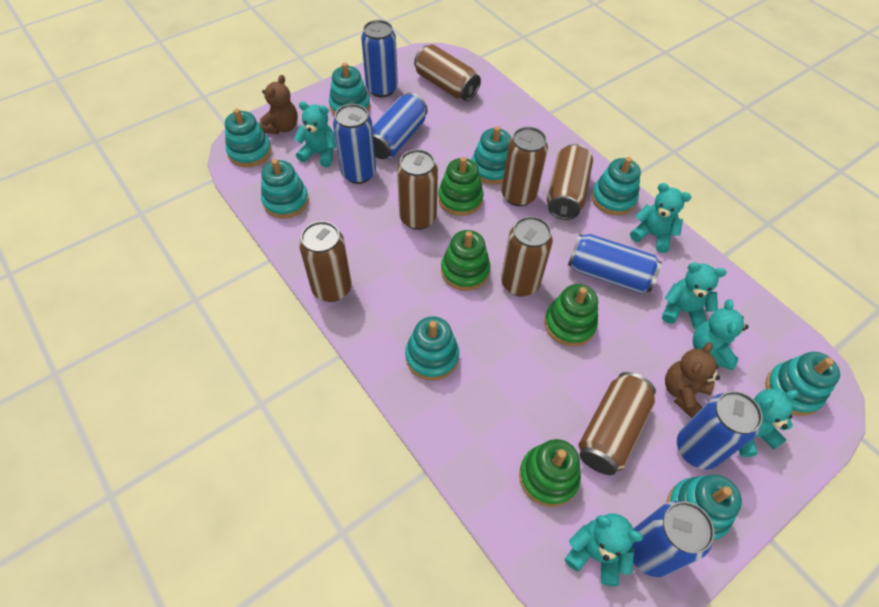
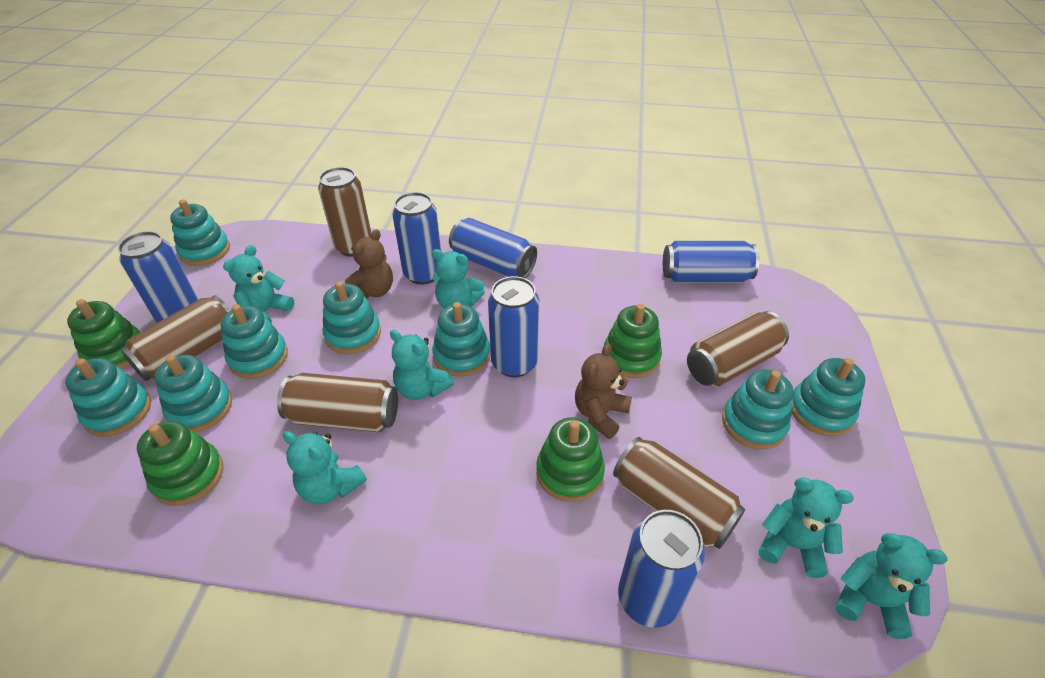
brown can: 7 -> 5

